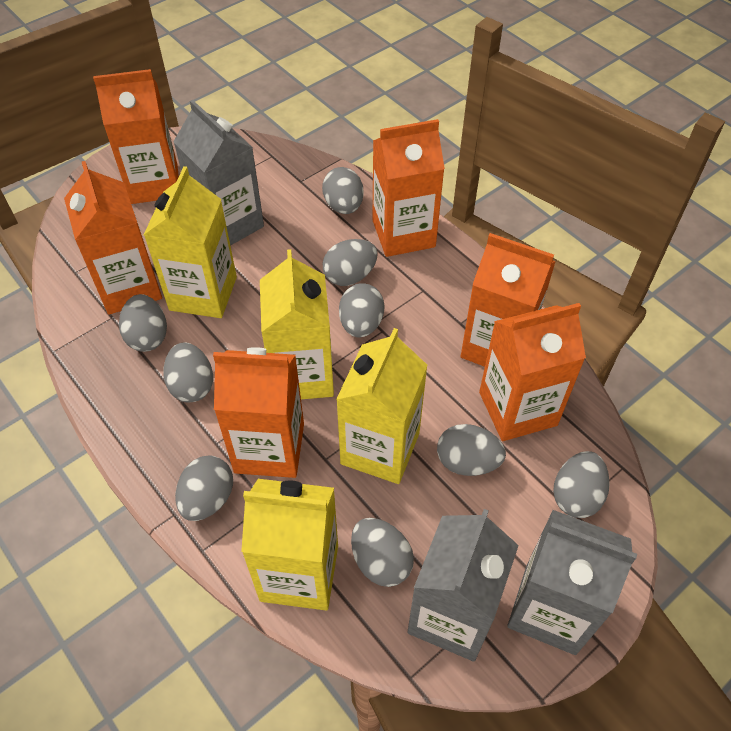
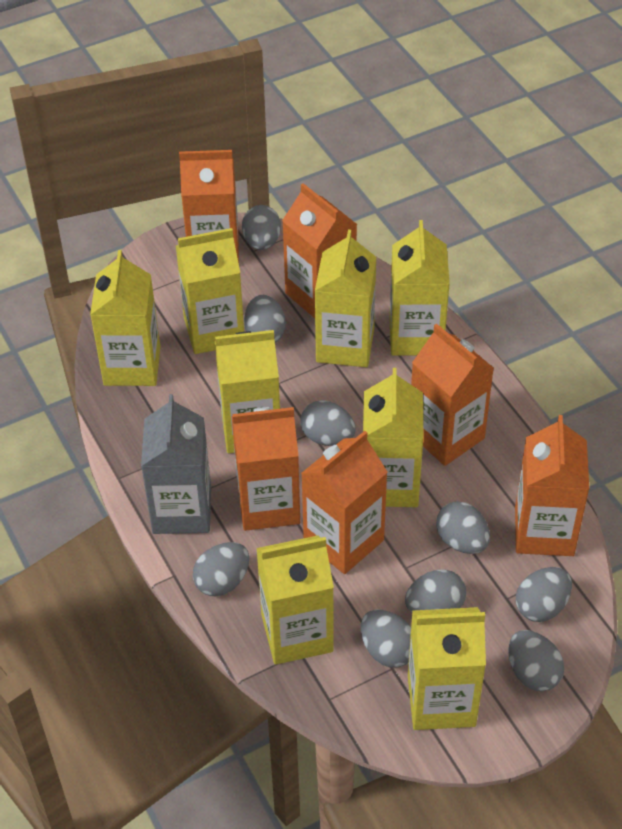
grey carton: 3 -> 1
yellow carton: 4 -> 8

